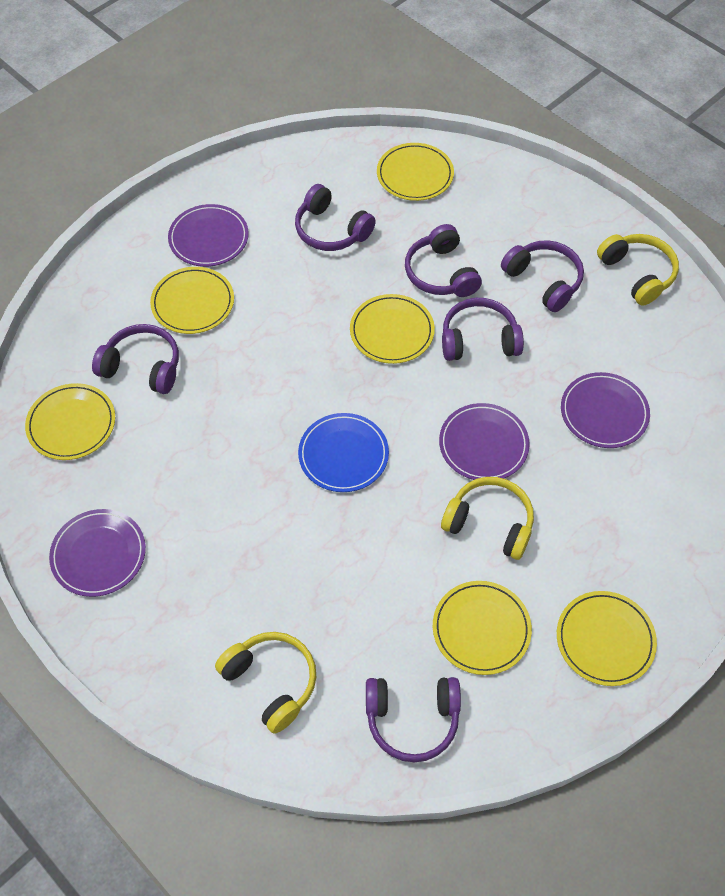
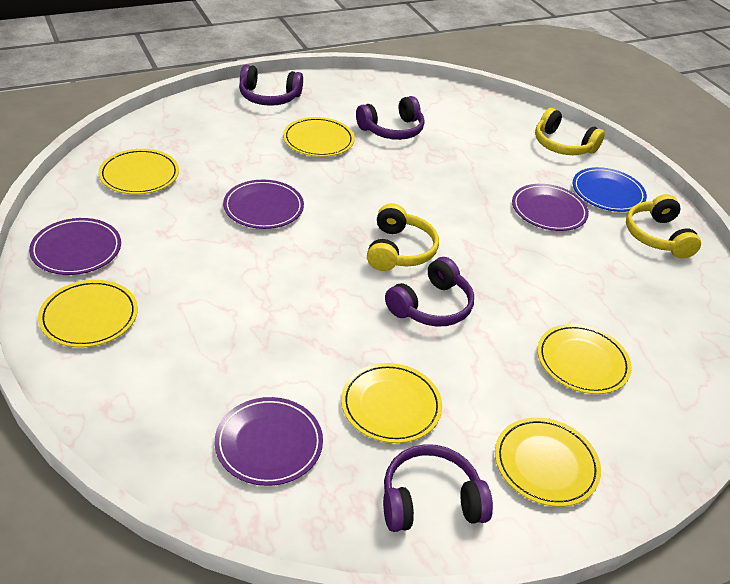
purple headphones: 6 -> 4

